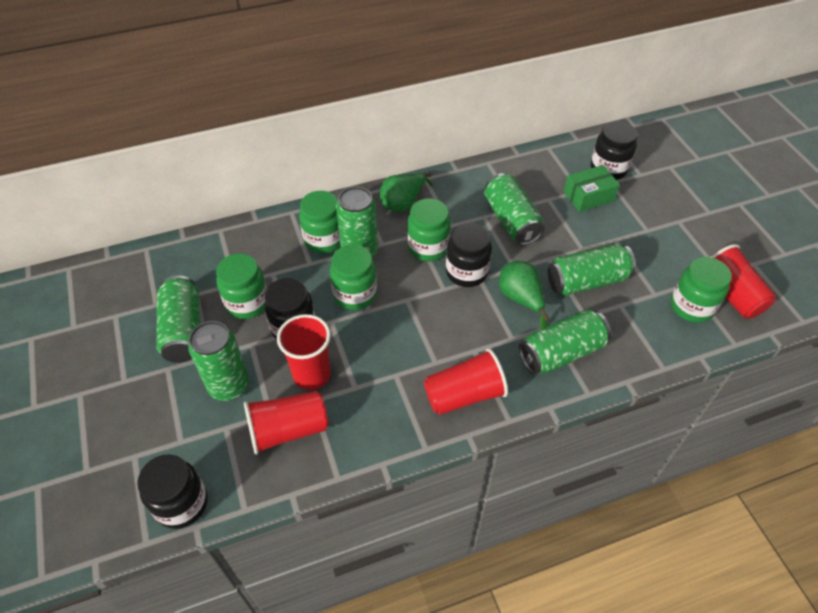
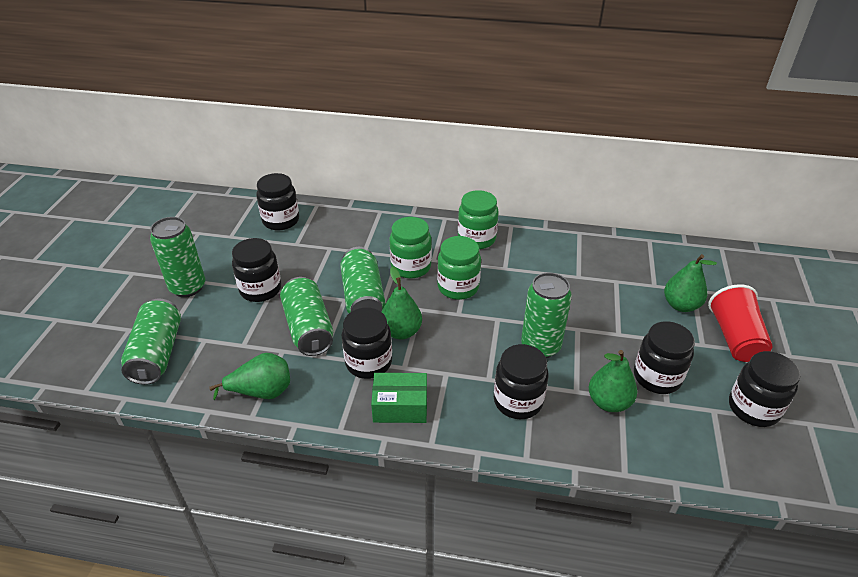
black jar: 4 -> 6
green can: 6 -> 5
green jar: 5 -> 3
green pear: 2 -> 4
red cup: 4 -> 1

